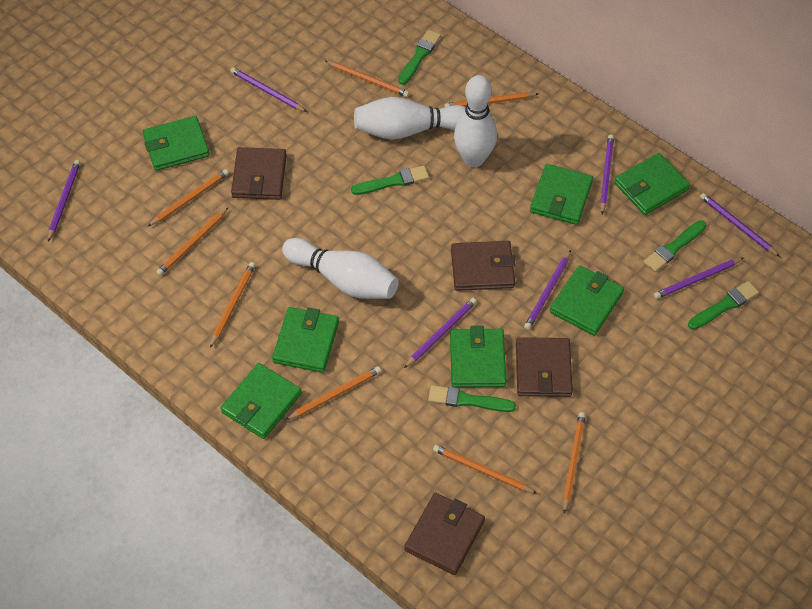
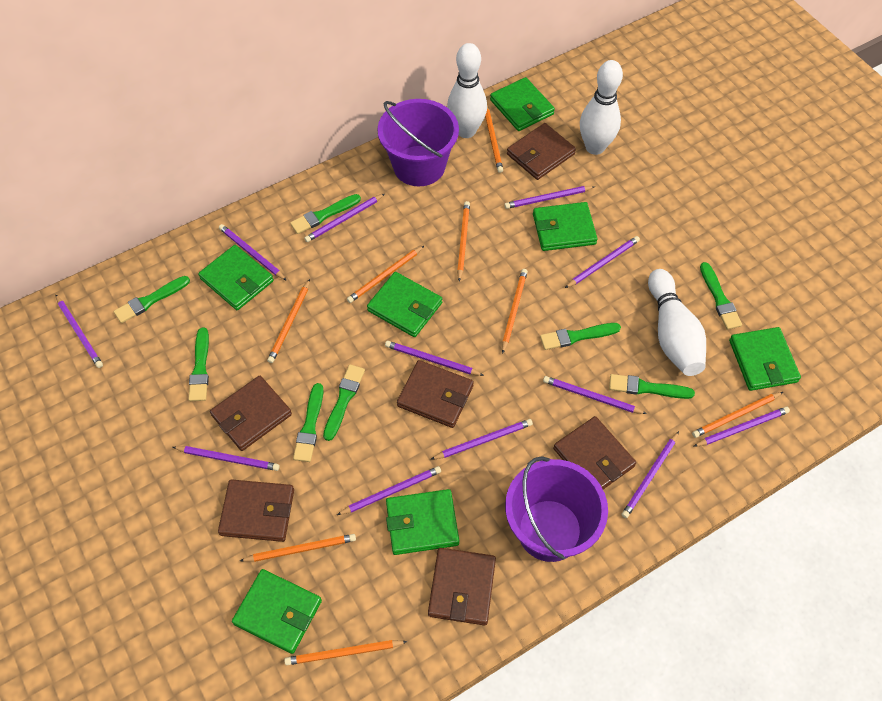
brown wallet: 4 -> 6
green brush: 5 -> 8
purple bucket: 0 -> 2
purple pencil: 7 -> 12

